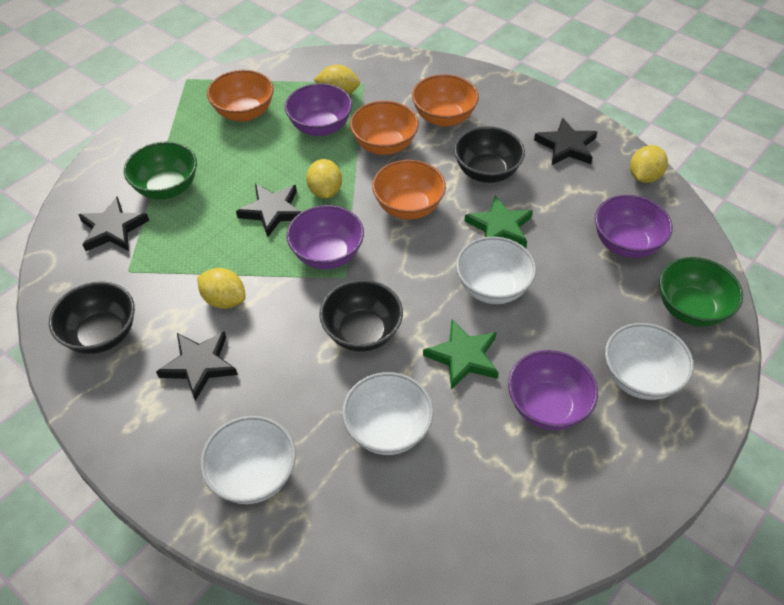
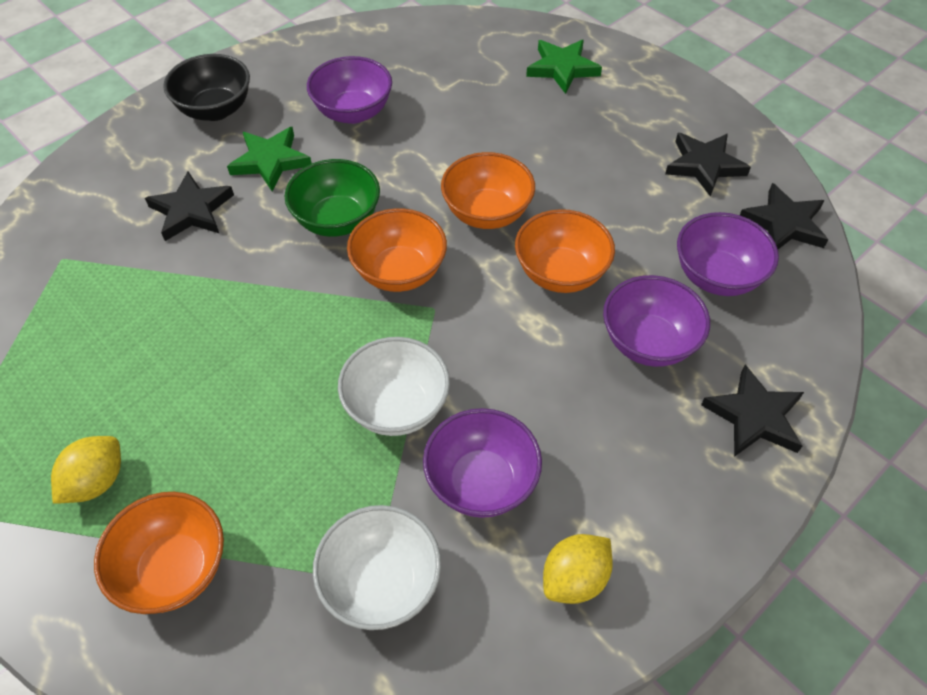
black bowl: 3 -> 1
green bowl: 2 -> 1
white bowl: 4 -> 2
yellow lemon: 4 -> 2

